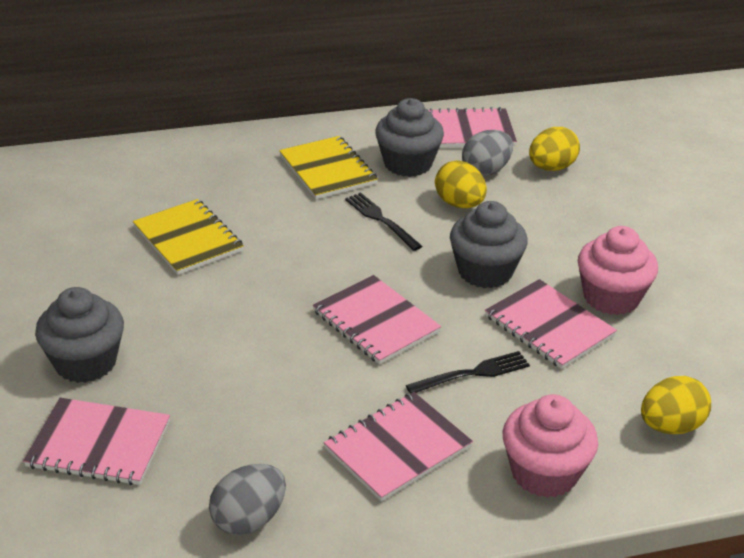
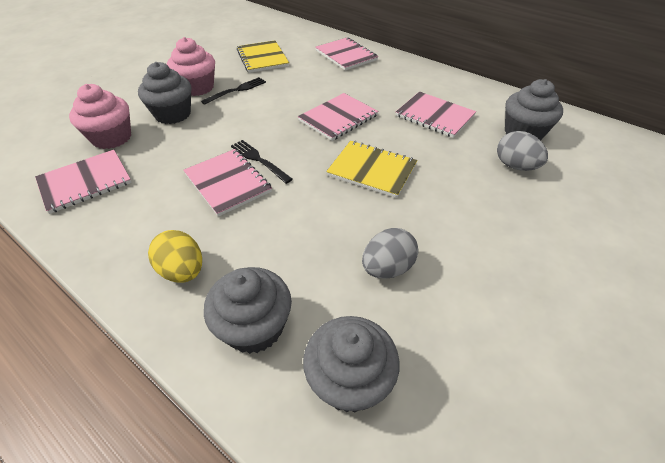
grey cupcake: 3 -> 4
yellow egg: 3 -> 1

